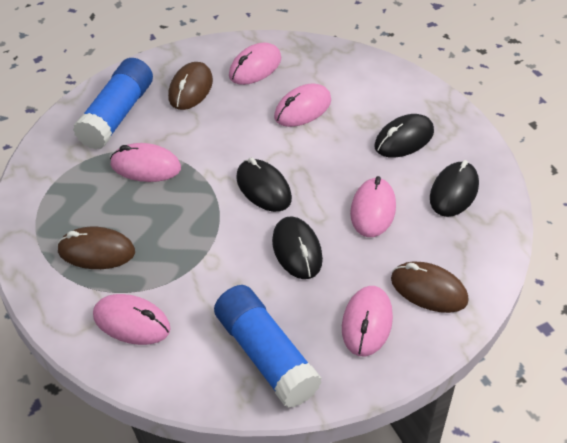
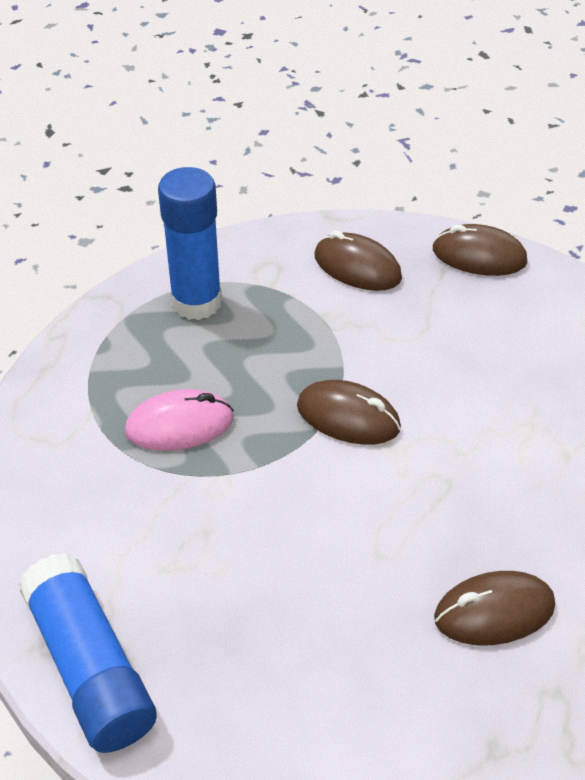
black mouse: 4 -> 0
brown mouse: 3 -> 4
pink mouse: 6 -> 1

